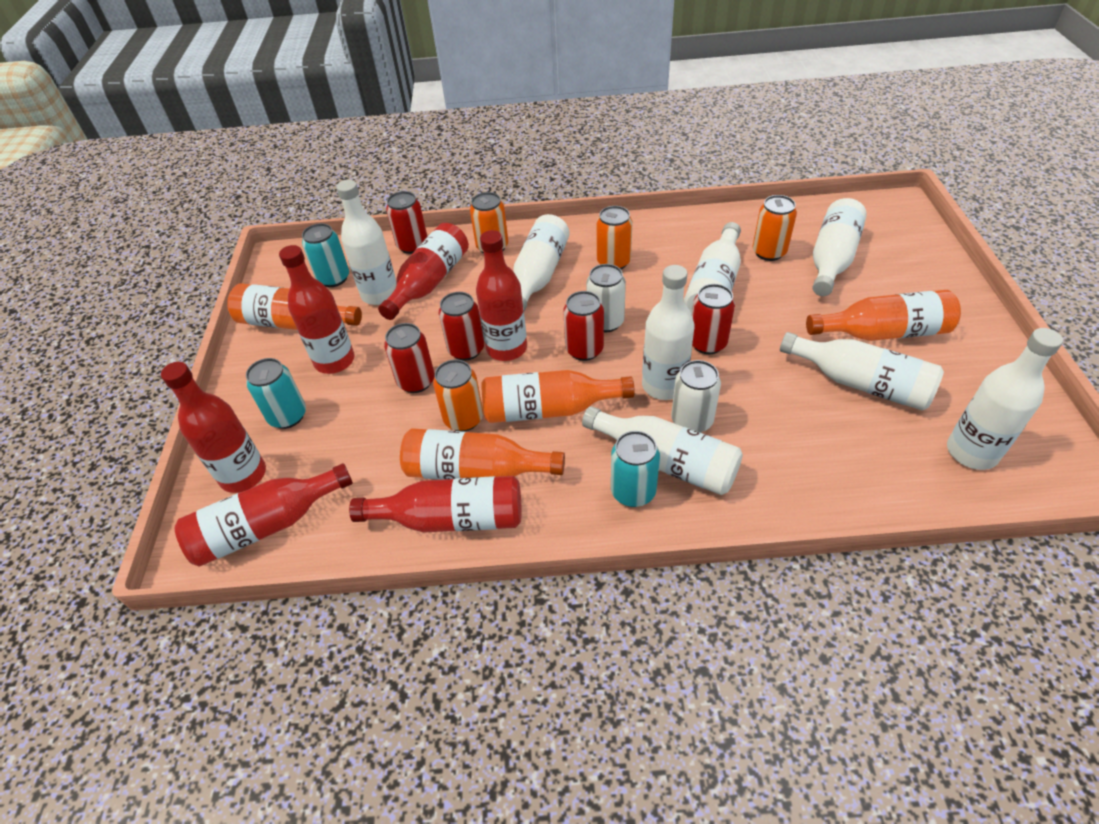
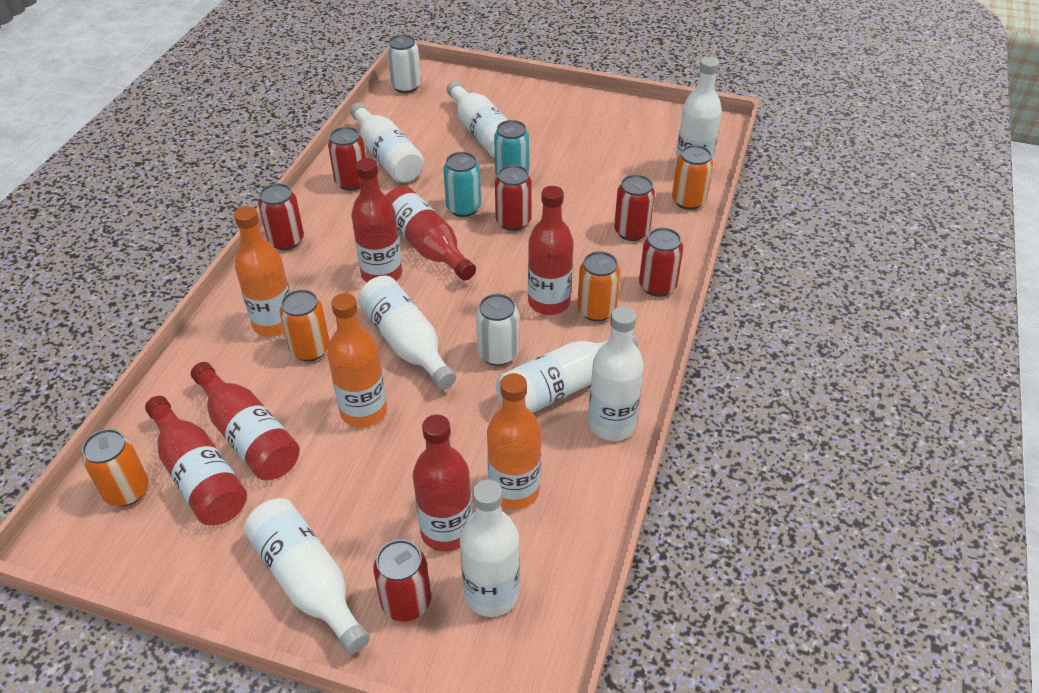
orange bottle: 4 -> 3
red can: 5 -> 6
turquoise can: 3 -> 2

